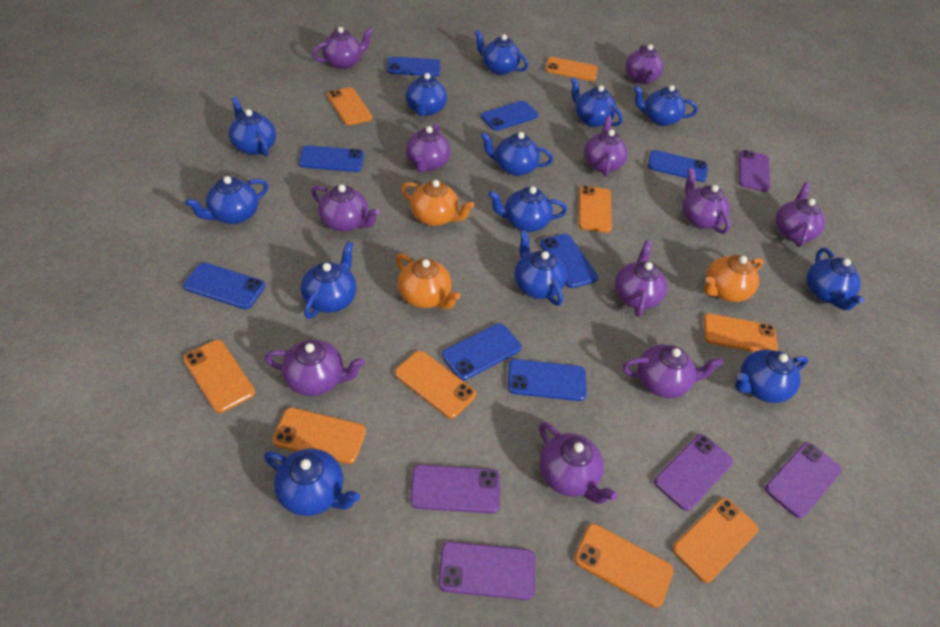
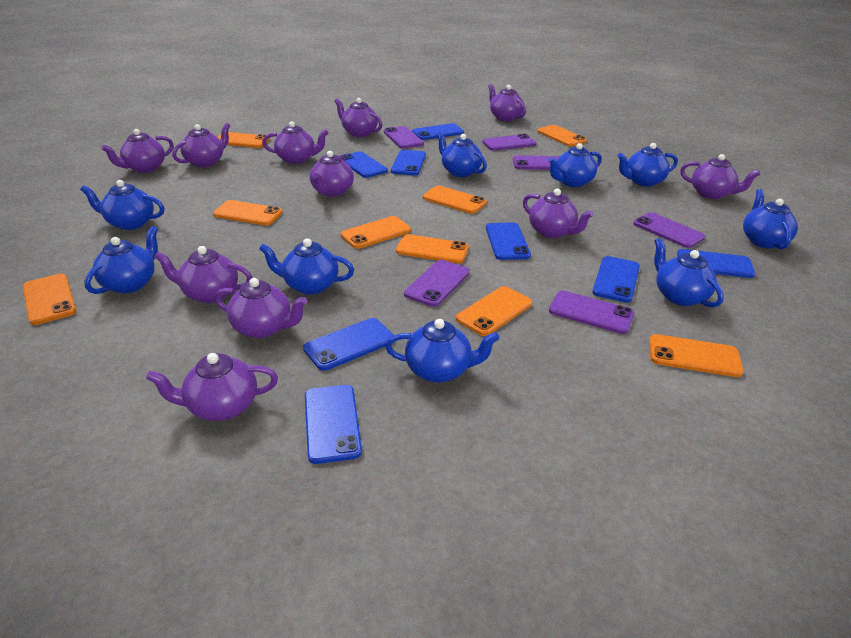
blue teapot: 13 -> 9
orange teapot: 3 -> 0
purple phone: 5 -> 6

